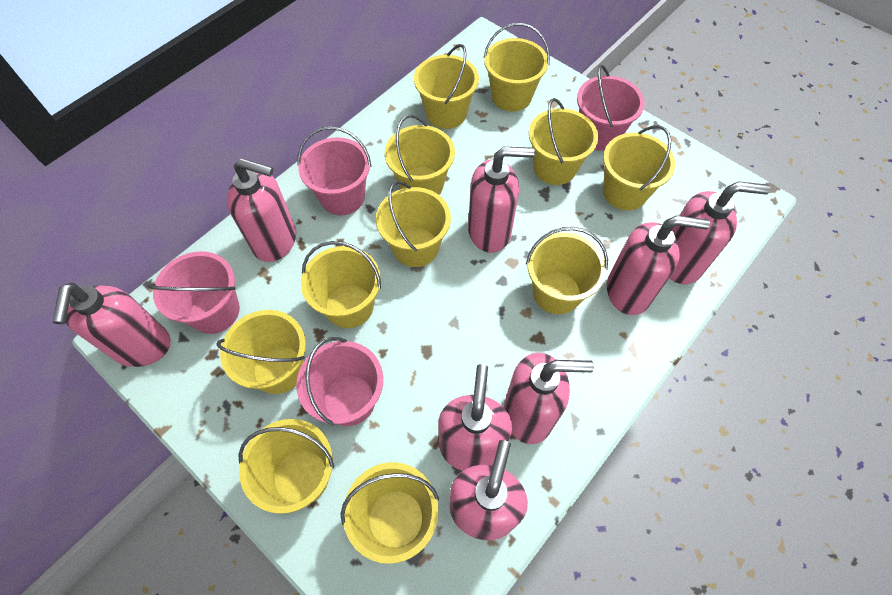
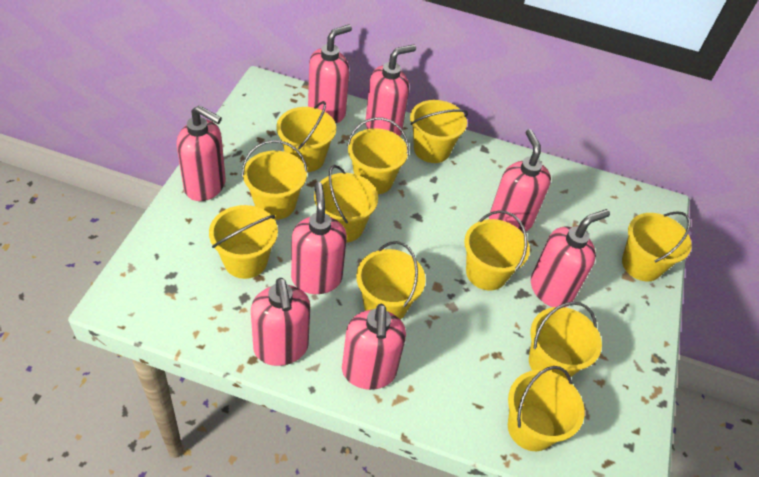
pink bucket: 4 -> 0

